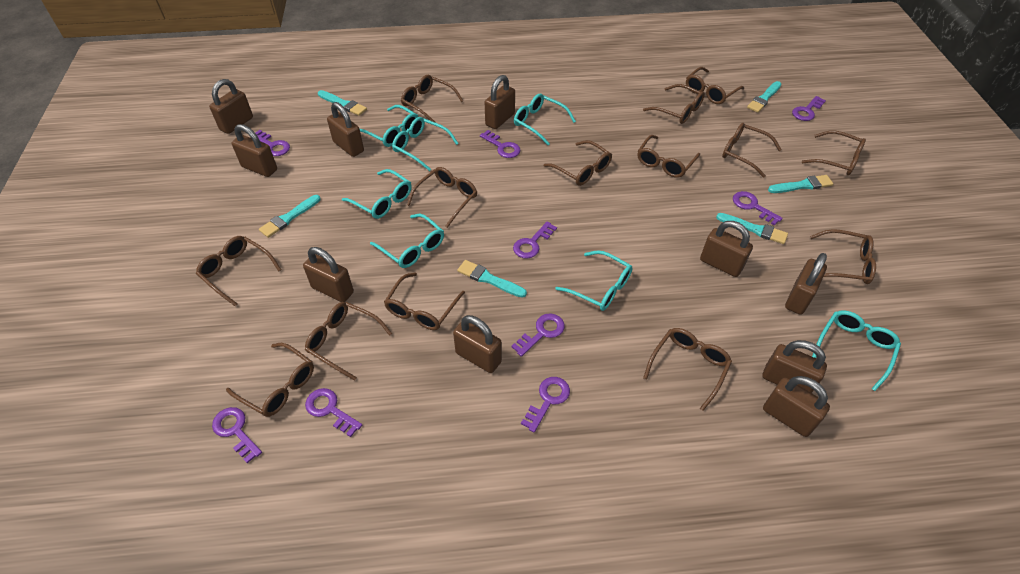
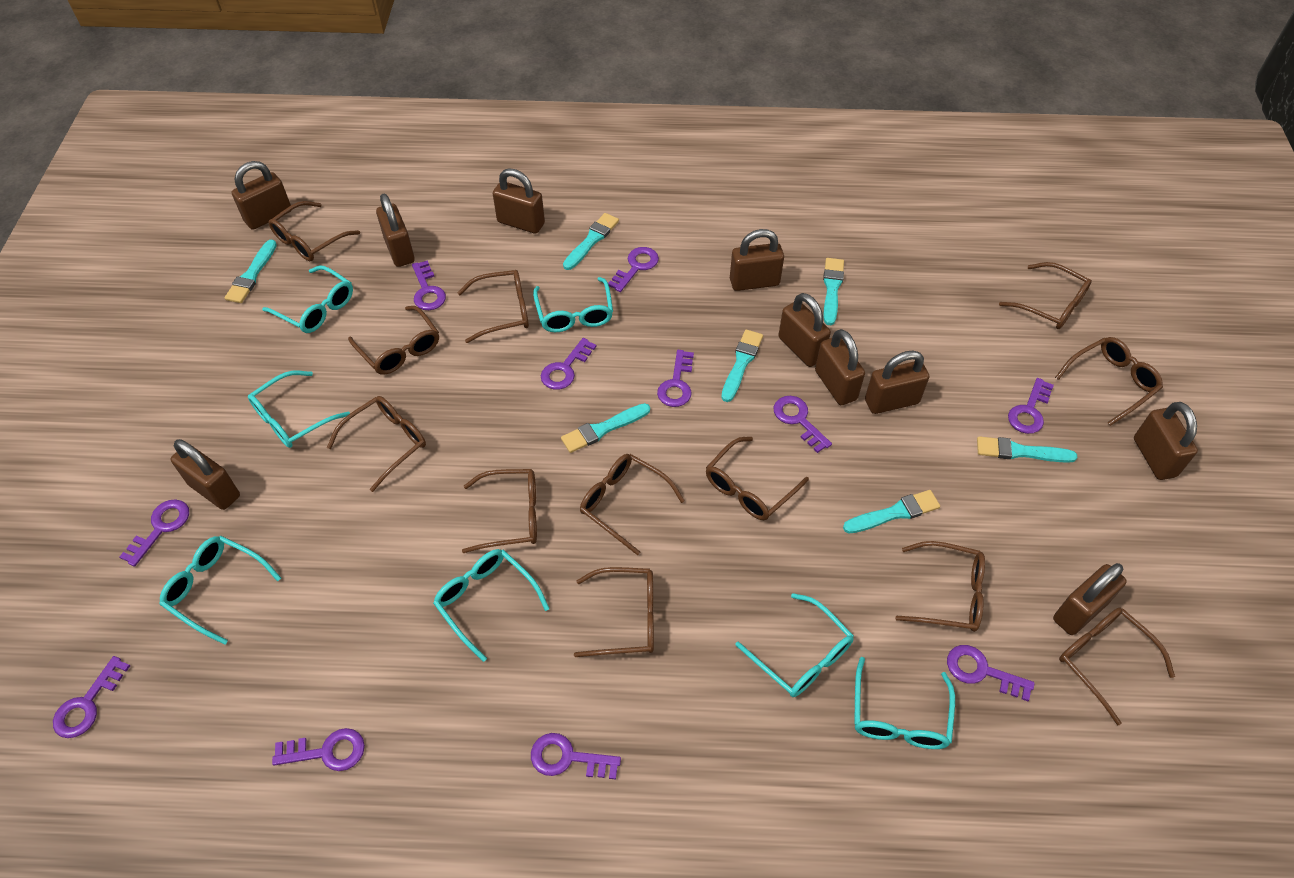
brown glasses: 14 -> 12
purple key: 9 -> 11
turquoise brush: 6 -> 7

